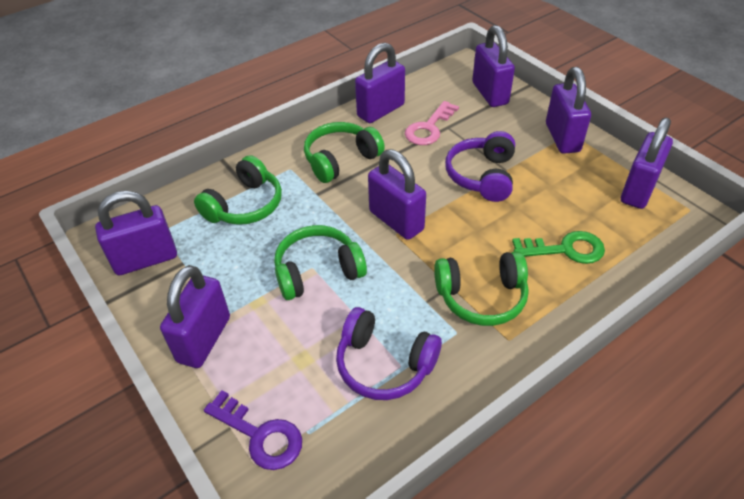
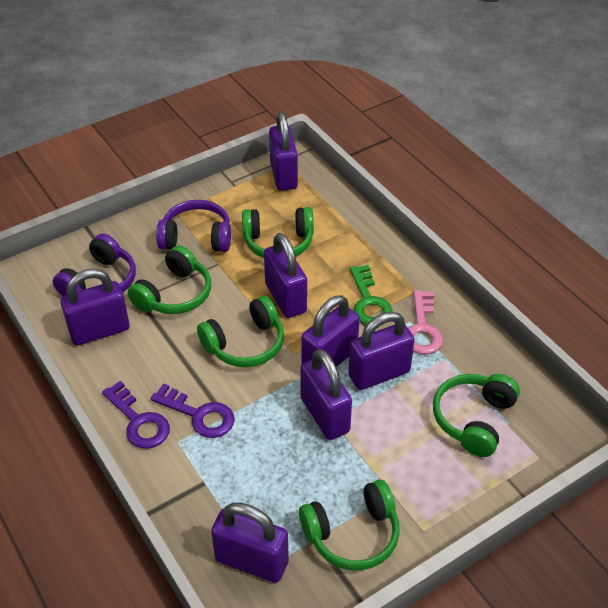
green headphones: 4 -> 5
purple key: 1 -> 2

